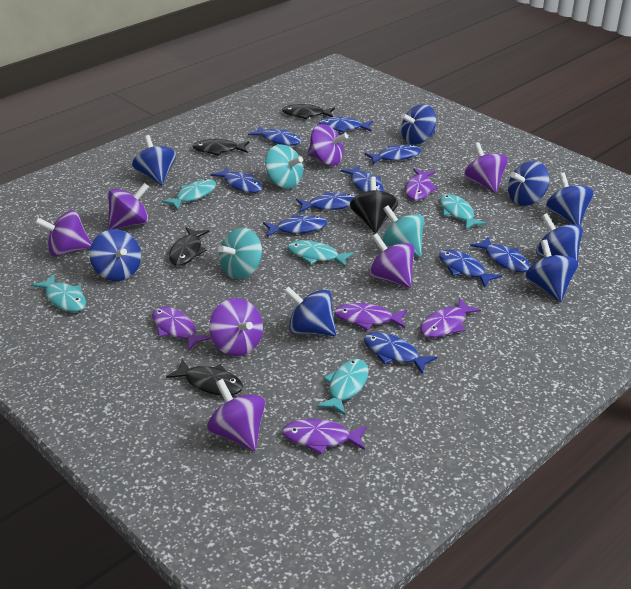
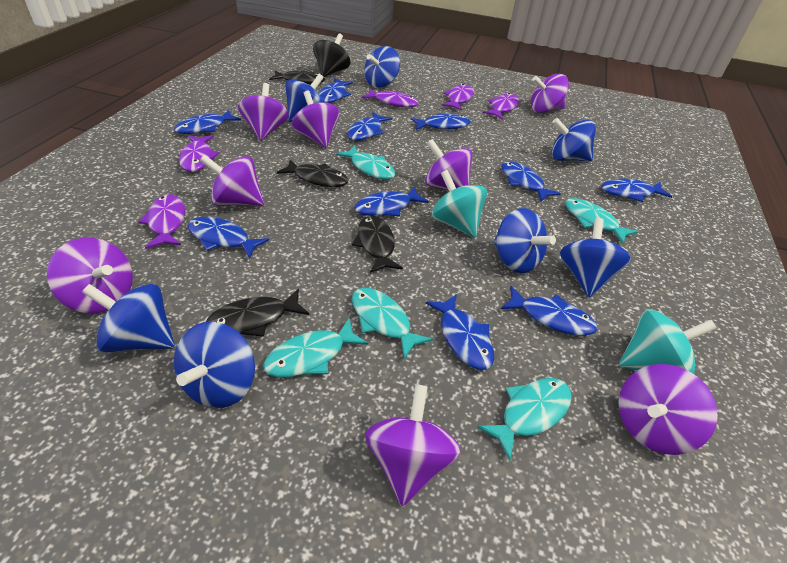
blue spinning top: 8 -> 7
purple spinning top: 7 -> 8
turquoise spinning top: 3 -> 2

